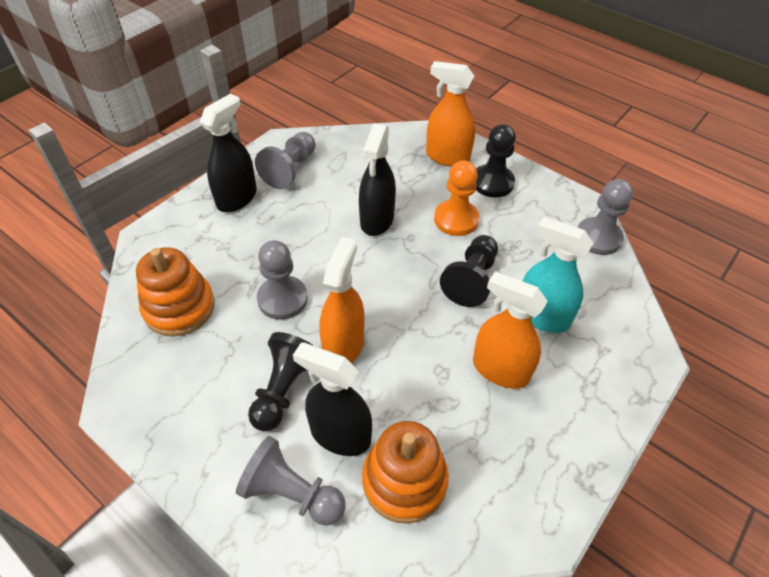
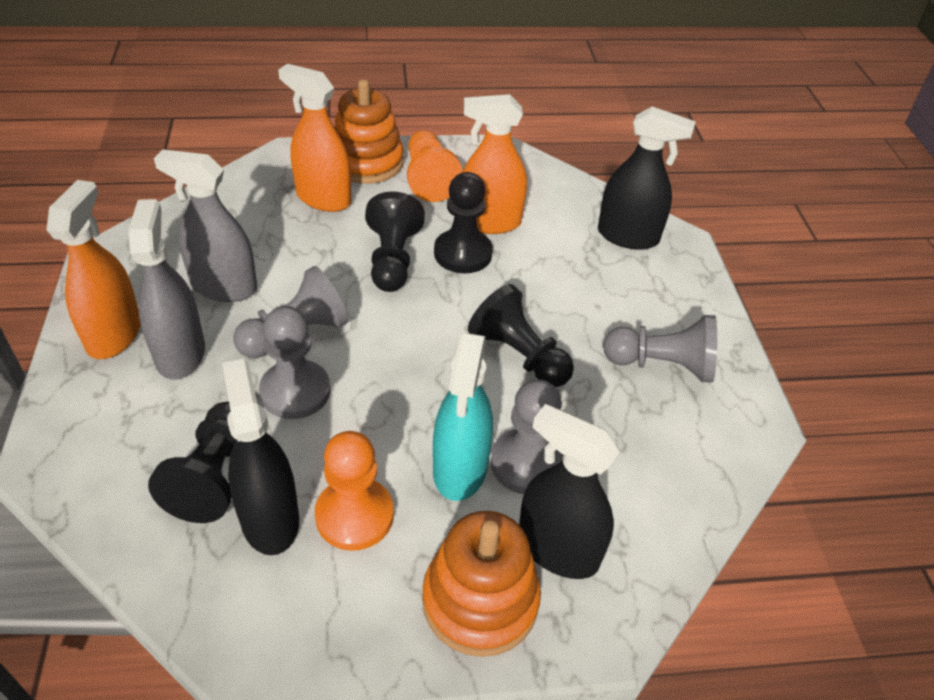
black pawn: 3 -> 4
grey spray bottle: 0 -> 2
orange pawn: 1 -> 2

